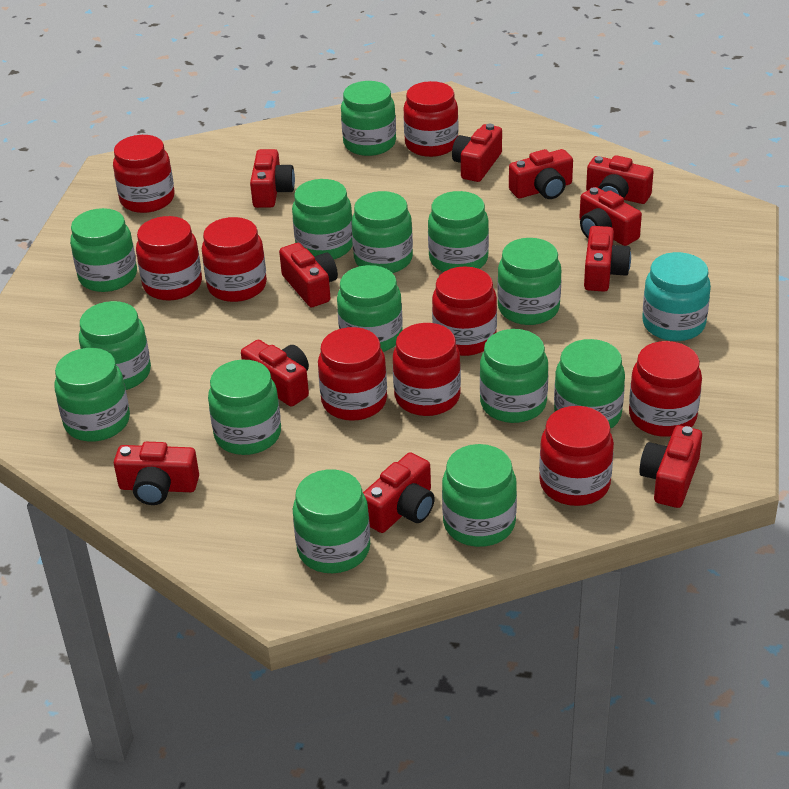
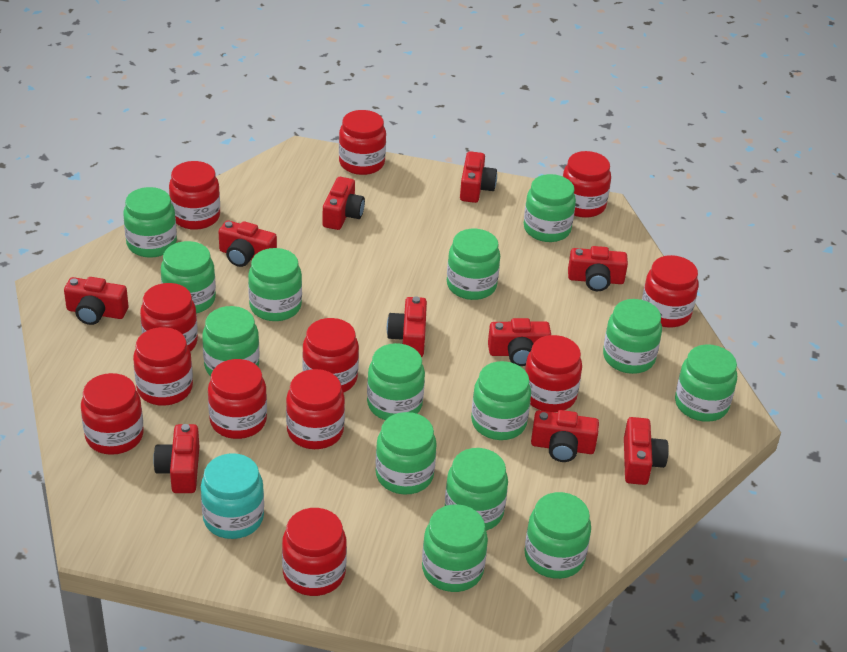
red camera: 11 -> 10
red jar: 9 -> 12

